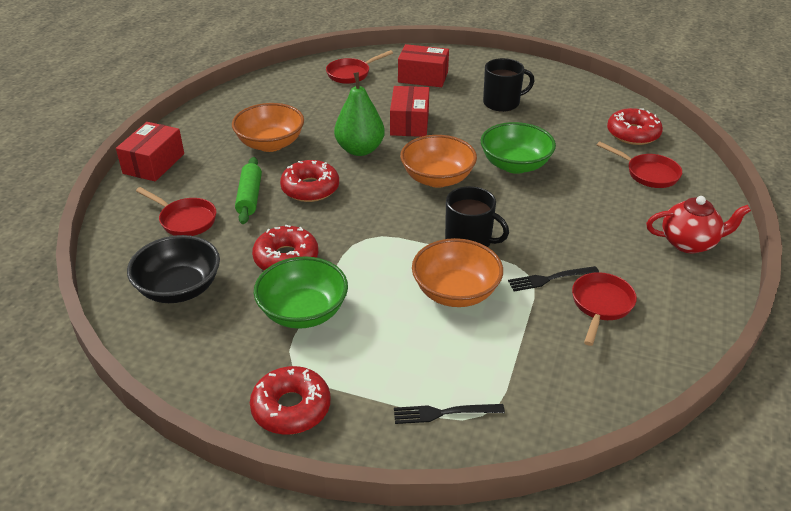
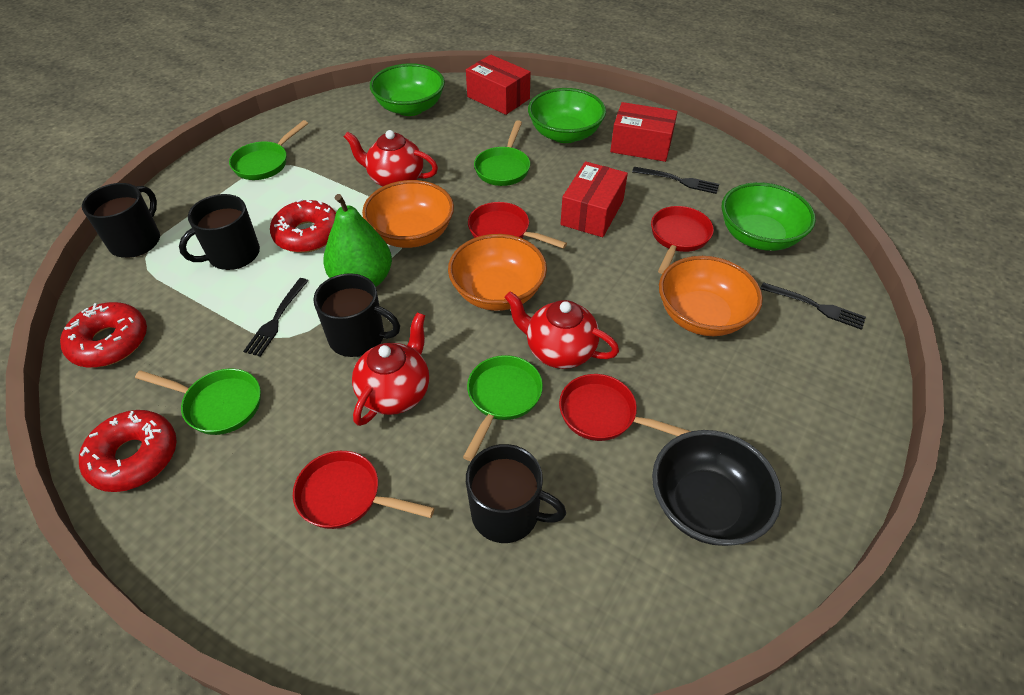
black fork: 2 -> 3
black mug: 2 -> 4
green bowl: 2 -> 3
green pan: 0 -> 4
green rolling pin: 1 -> 0
red donut: 4 -> 3
red teapot: 1 -> 3

